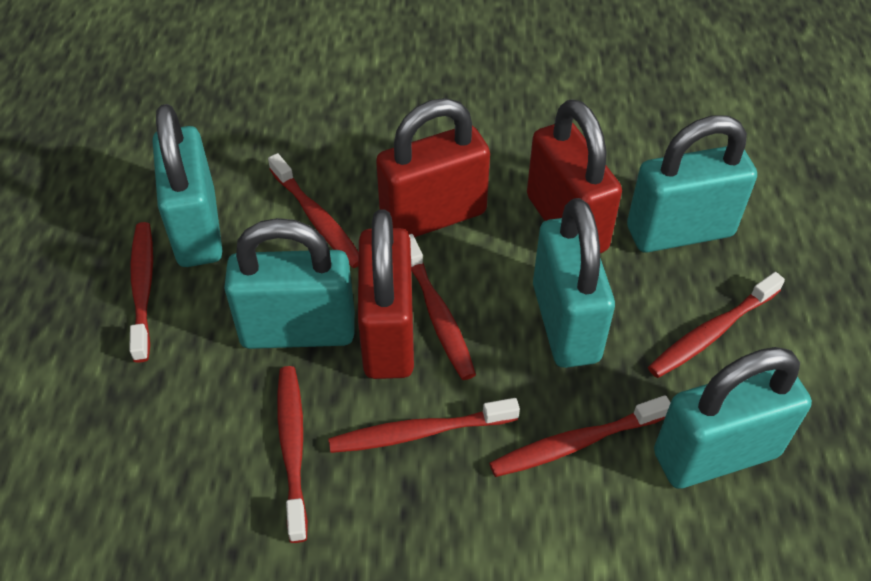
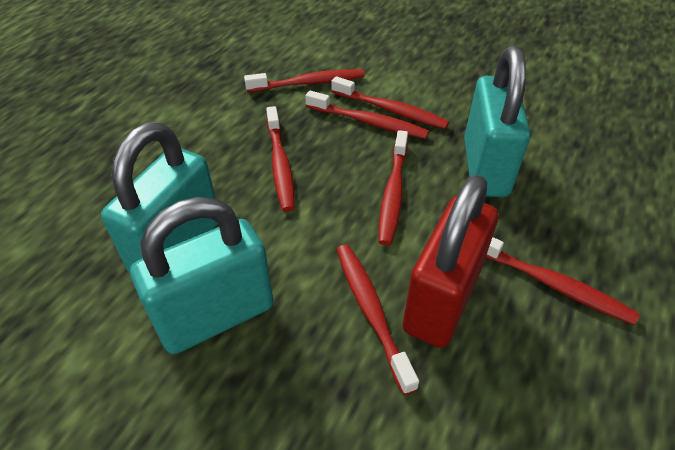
red padlock: 3 -> 1
turquoise padlock: 5 -> 3

